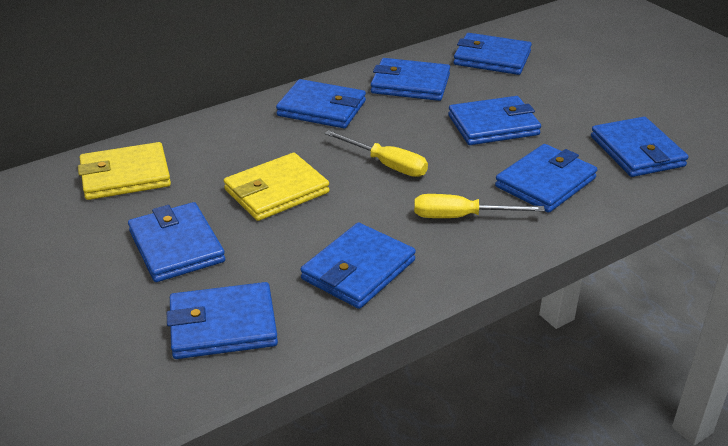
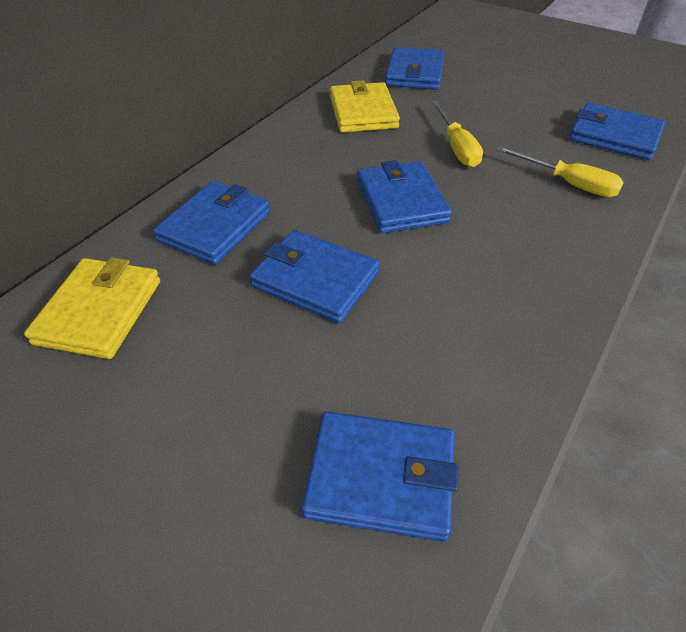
blue wallet: 9 -> 6

